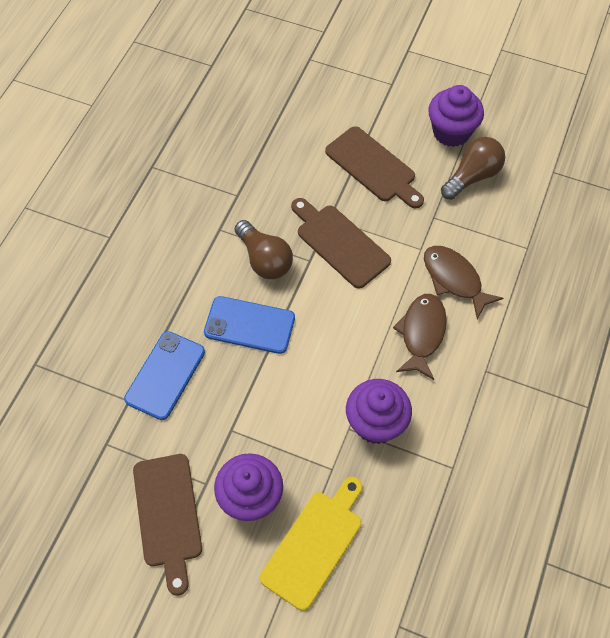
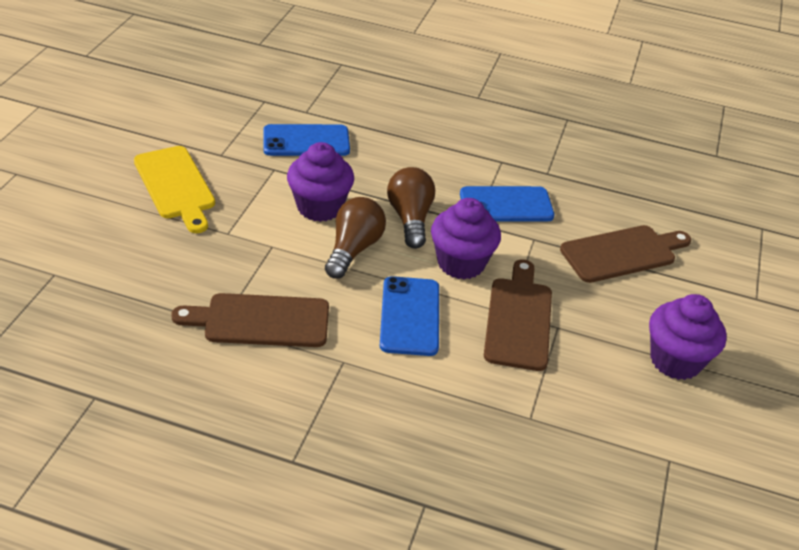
blue phone: 2 -> 3
brown fish: 2 -> 0

